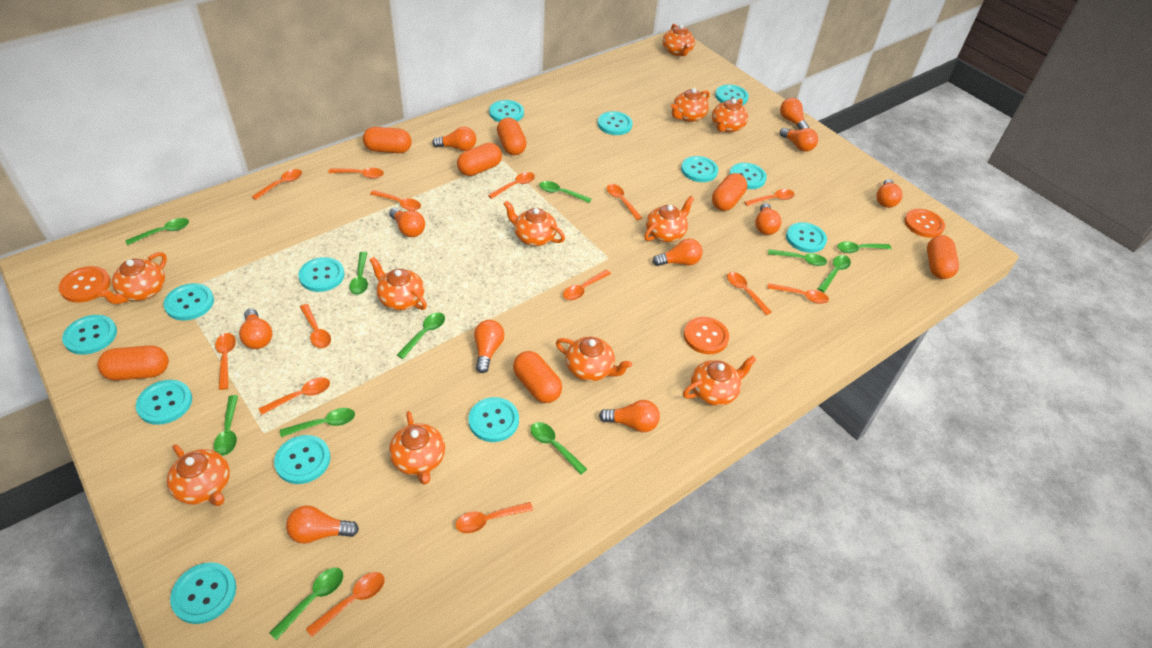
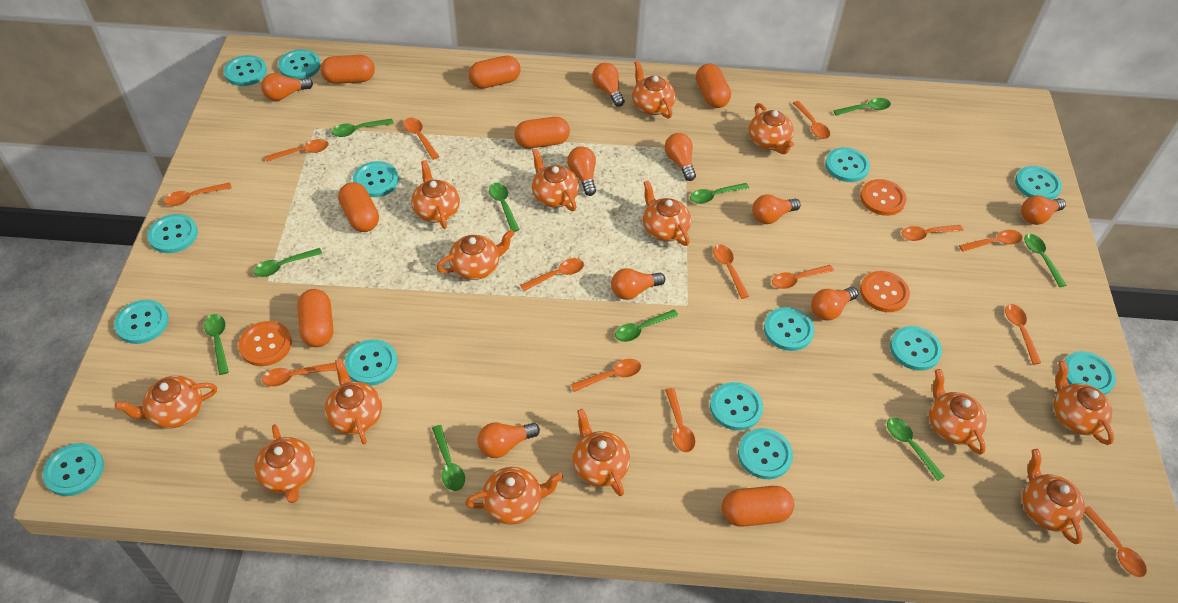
green spoon: 11 -> 10
orange light bulb: 11 -> 9
orange teapot: 11 -> 14
turquoise button: 13 -> 14

